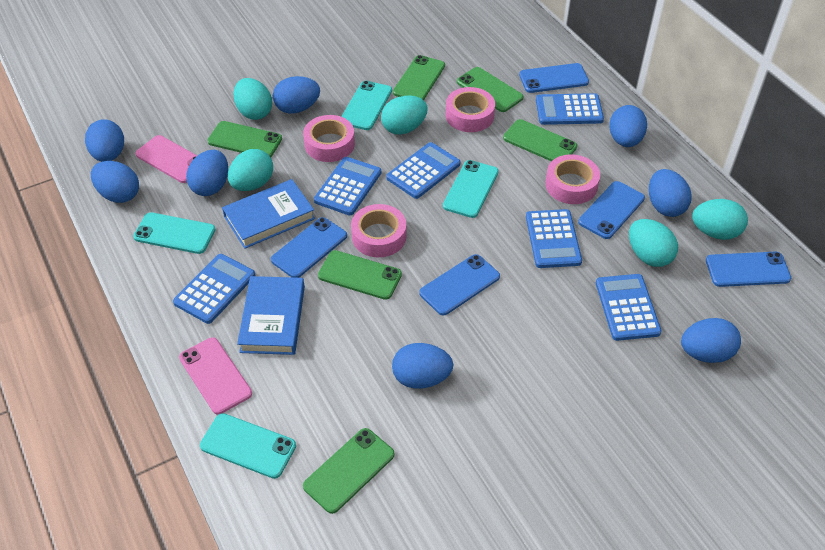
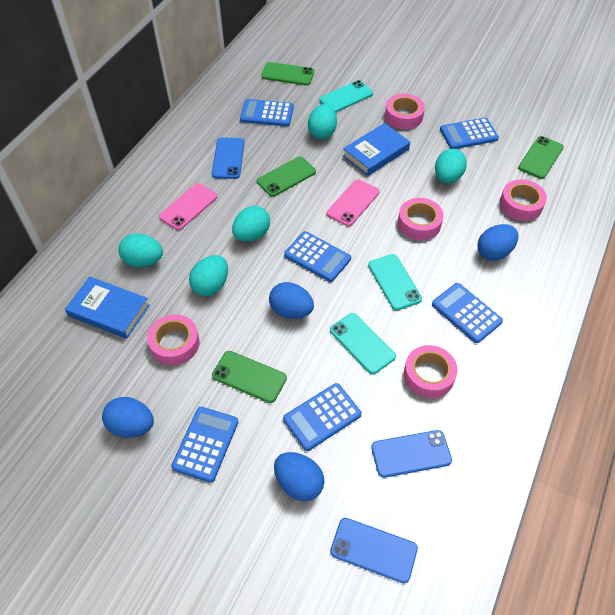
blue egg: 8 -> 4
blue phone: 5 -> 3
green phone: 6 -> 4
pink tape: 4 -> 5
turquoise phone: 4 -> 3

